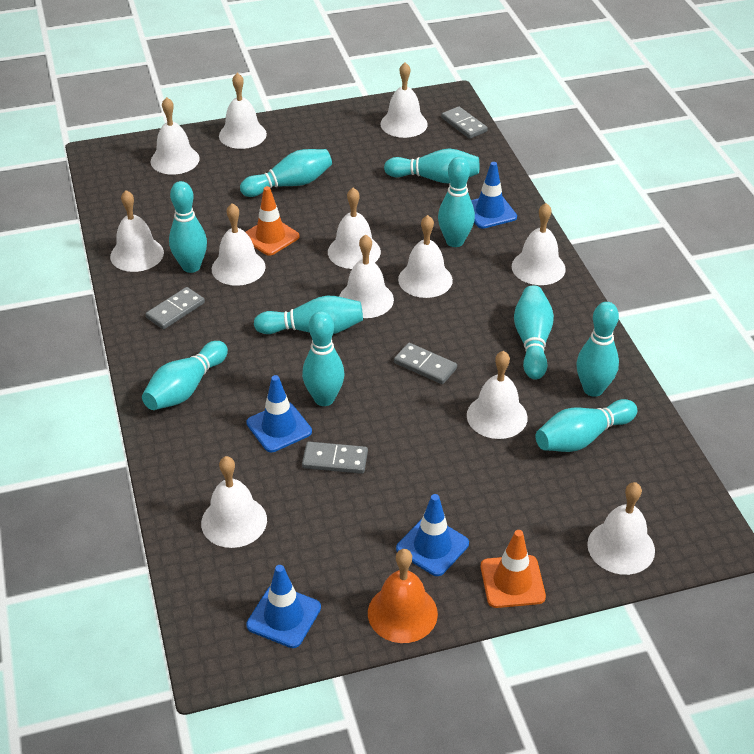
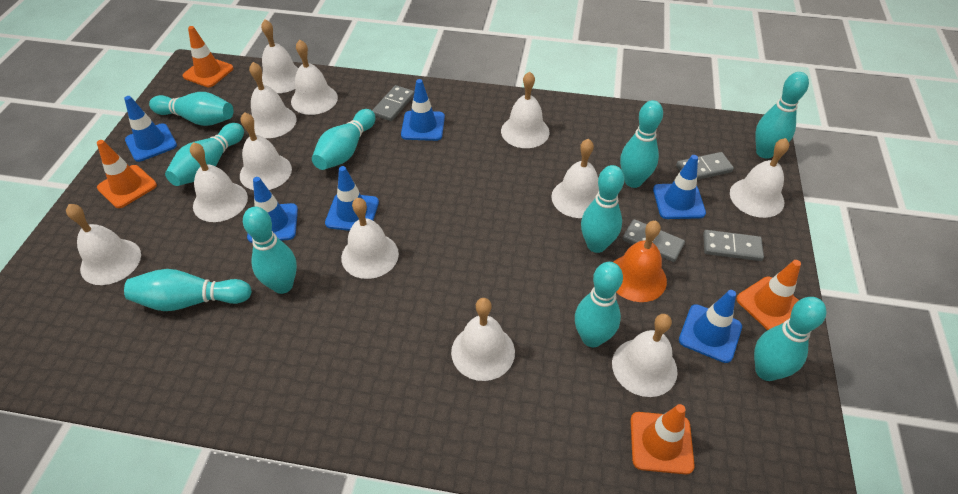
blue traffic cone: 4 -> 6
orange traffic cone: 2 -> 4

